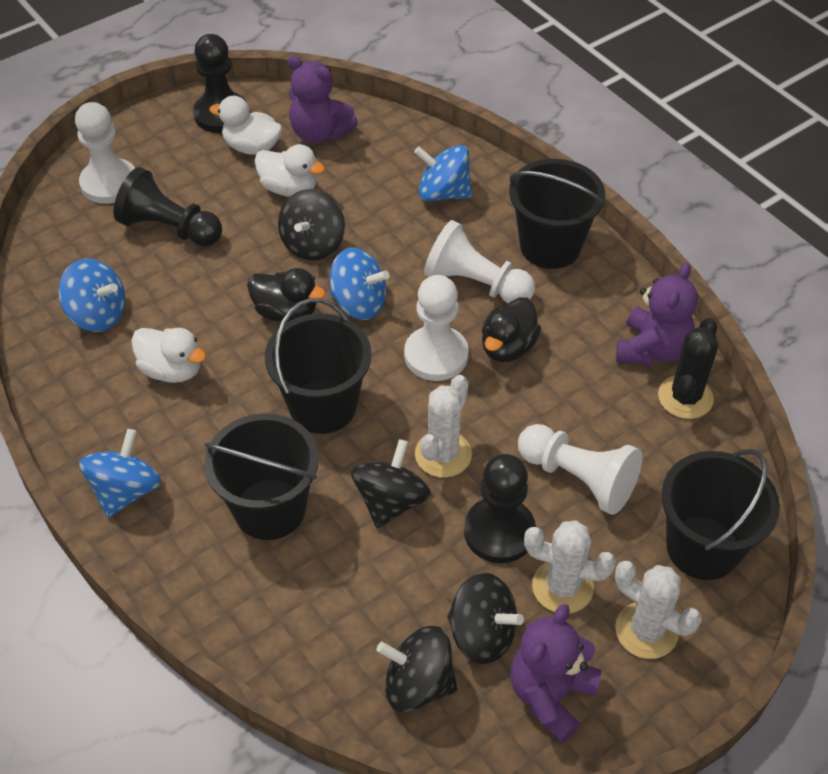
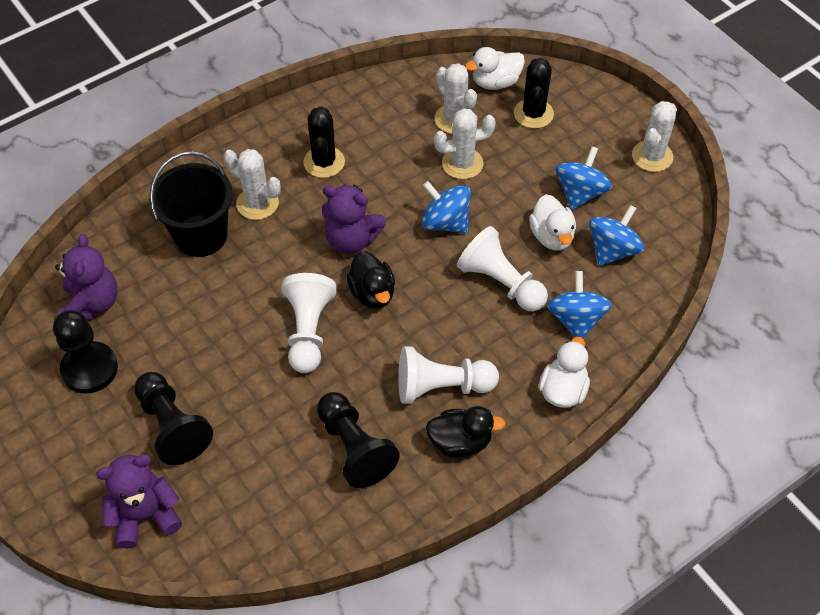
black bucket: 4 -> 1
black cactus: 1 -> 2
black spinning top: 4 -> 0
white cactus: 3 -> 4
white pawn: 4 -> 3

